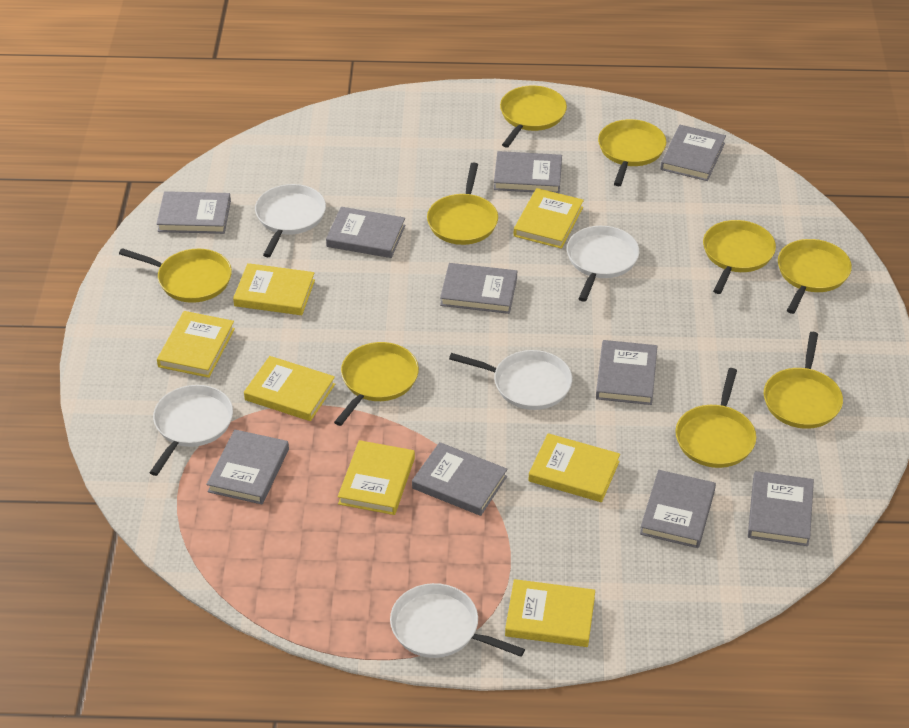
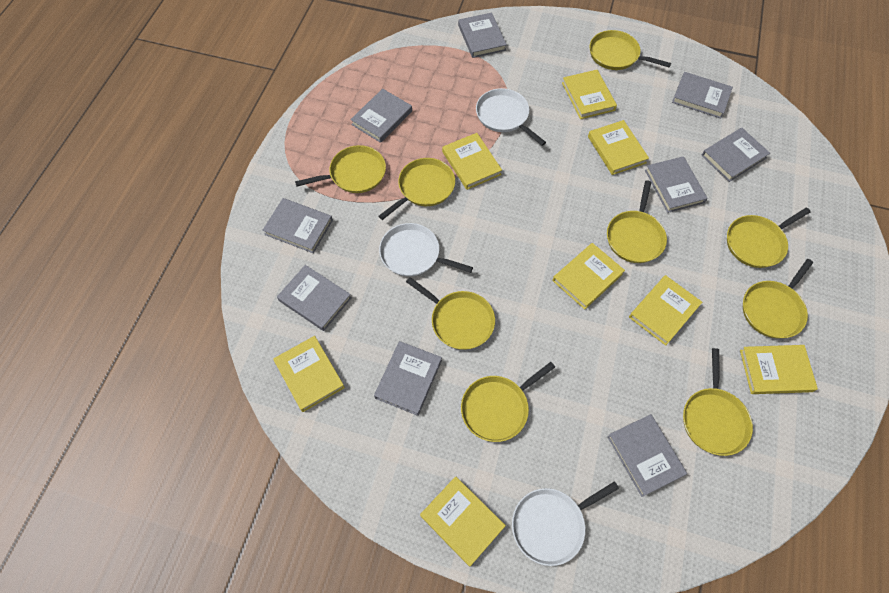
grey book: 10 -> 9
white pan: 5 -> 3
yellow book: 7 -> 8

